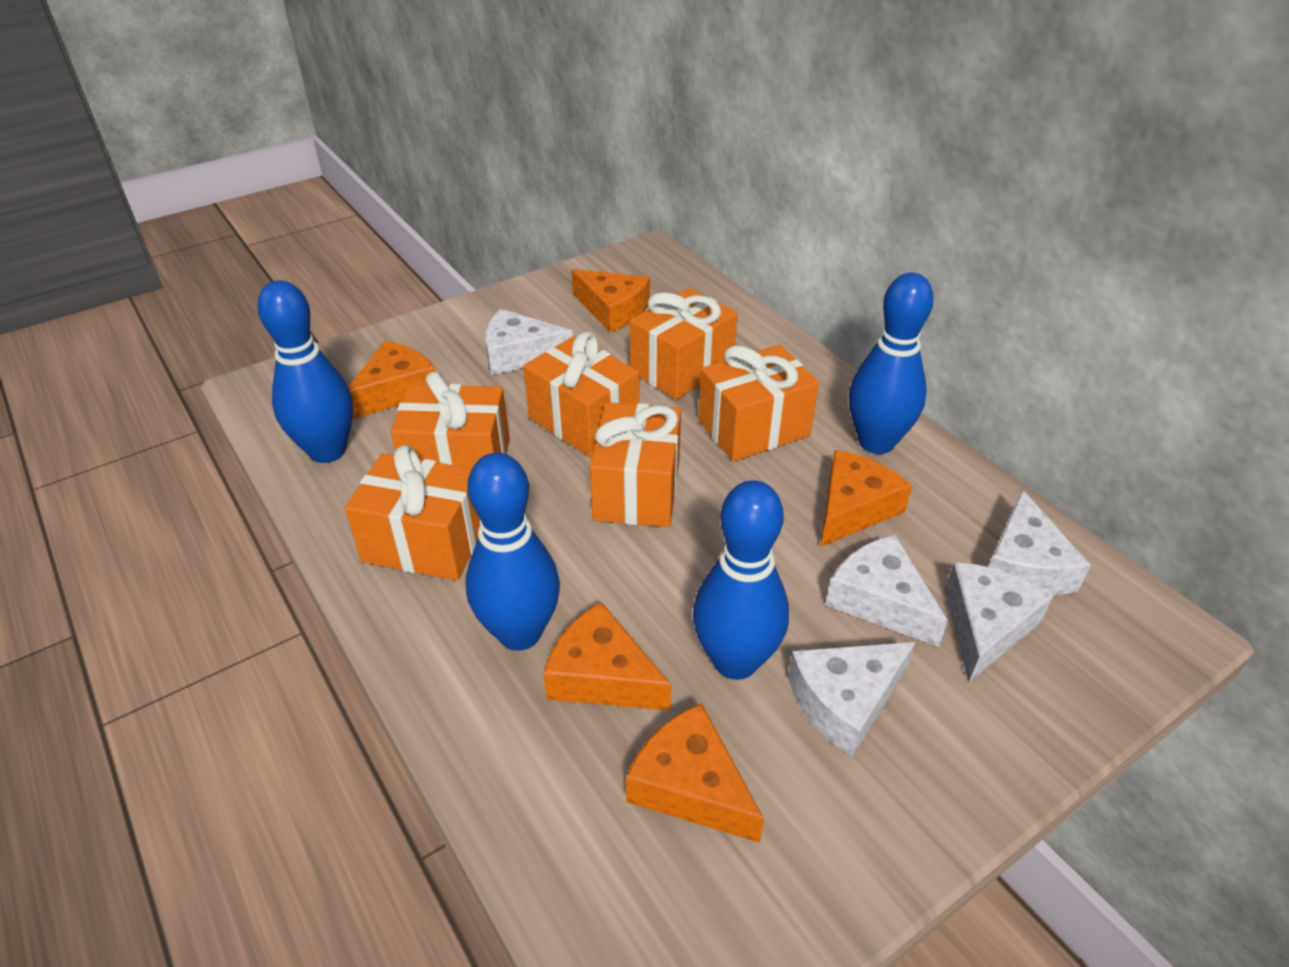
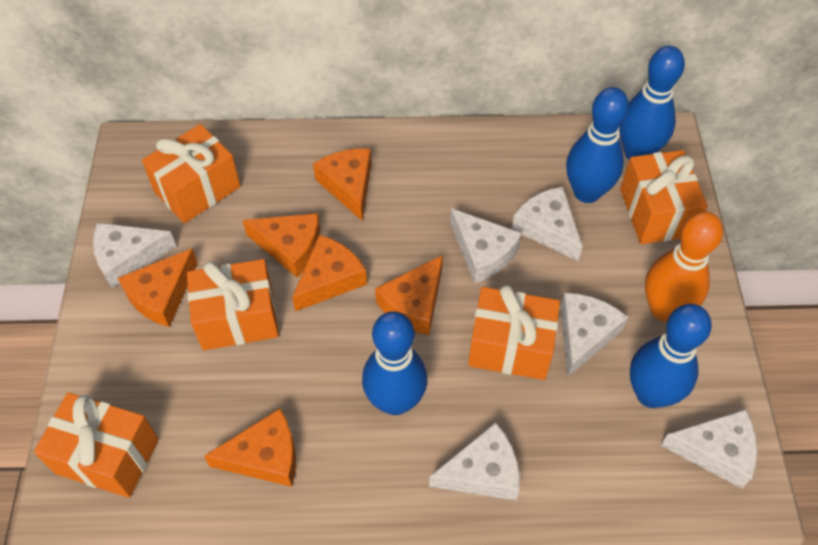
orange bowling pin: 0 -> 1
orange cheese: 5 -> 6
orange gift: 6 -> 5
white cheese: 5 -> 6

